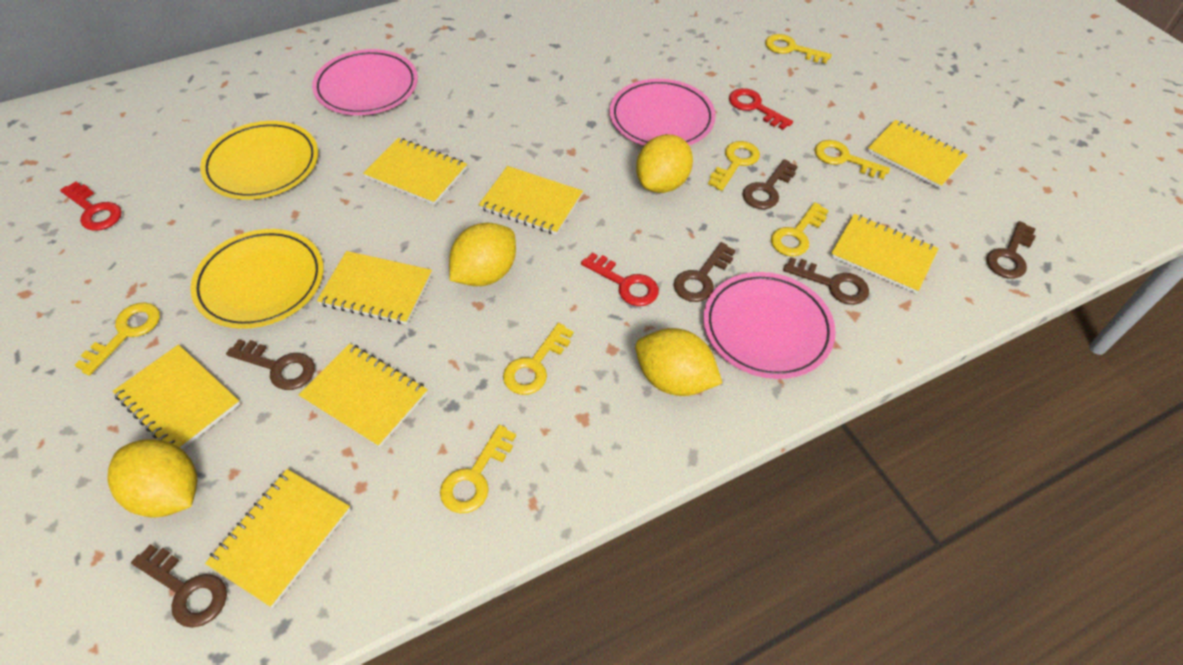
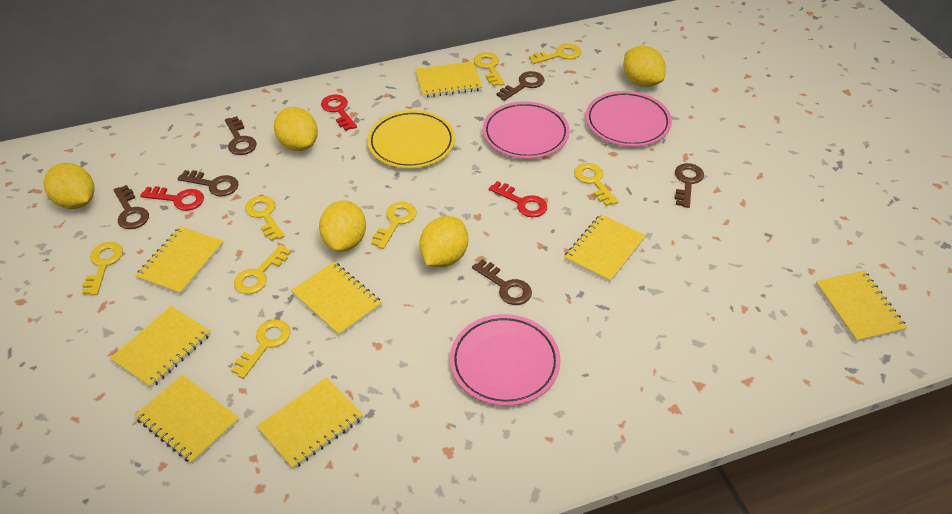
yellow key: 7 -> 8
yellow lemon: 4 -> 5
yellow plate: 2 -> 1

